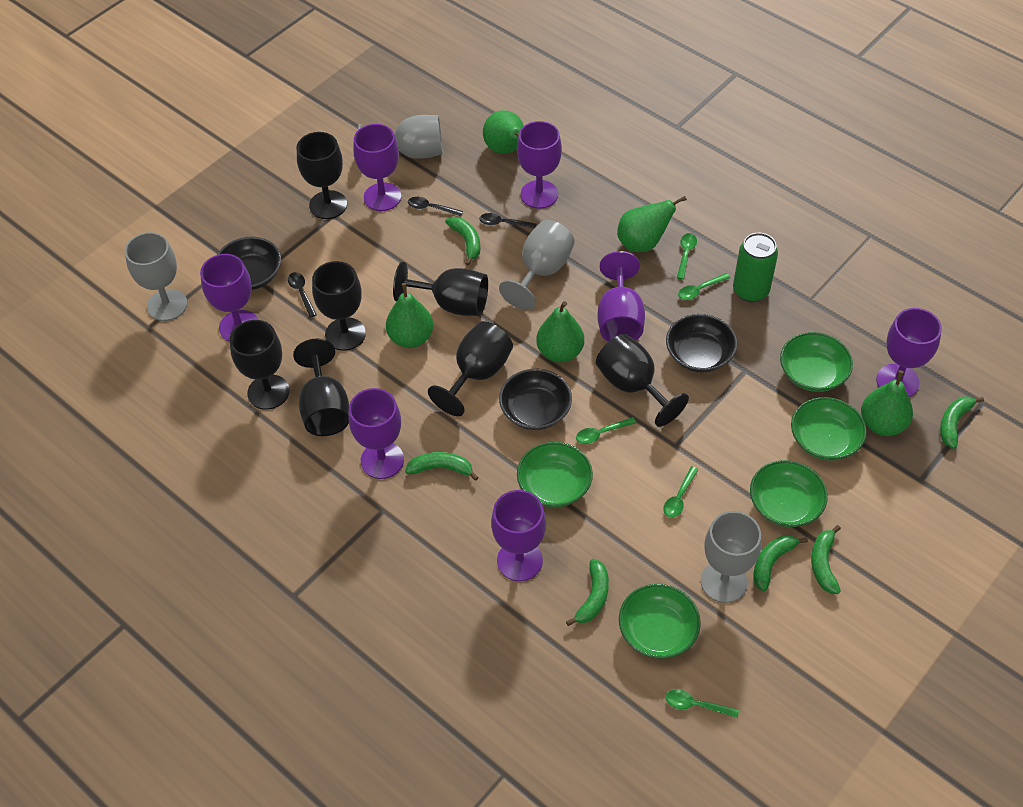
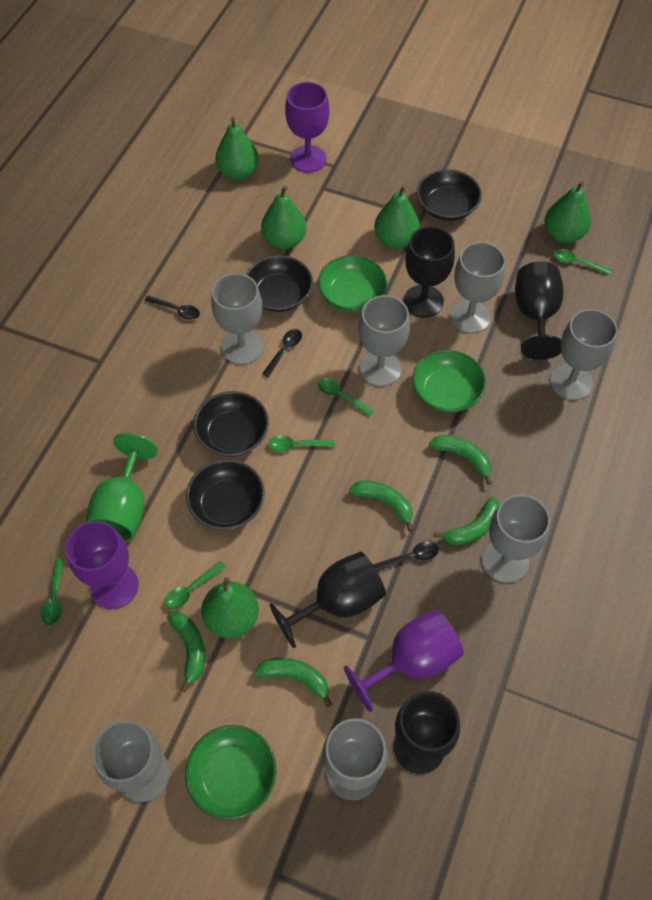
black bowl: 3 -> 4
black goblet: 7 -> 4
green banana: 6 -> 5
green bowl: 5 -> 3
green can: 1 -> 0
green goblet: 0 -> 1
grey goblet: 4 -> 7
purple goblet: 7 -> 3

